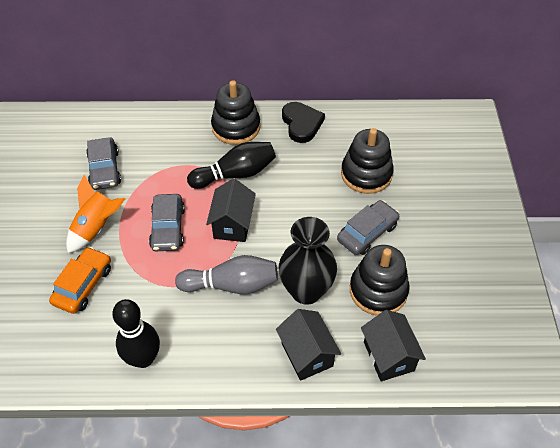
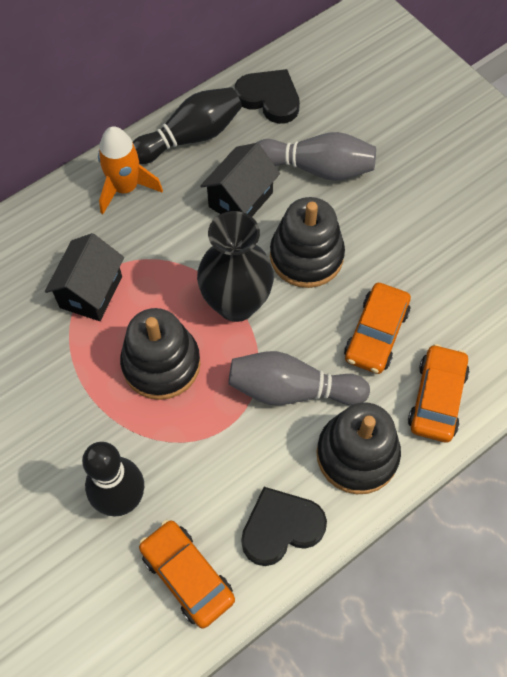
black heart: 1 -> 2
black house: 3 -> 2
grey bowling pin: 1 -> 2
grey car: 3 -> 0
orange car: 1 -> 3

